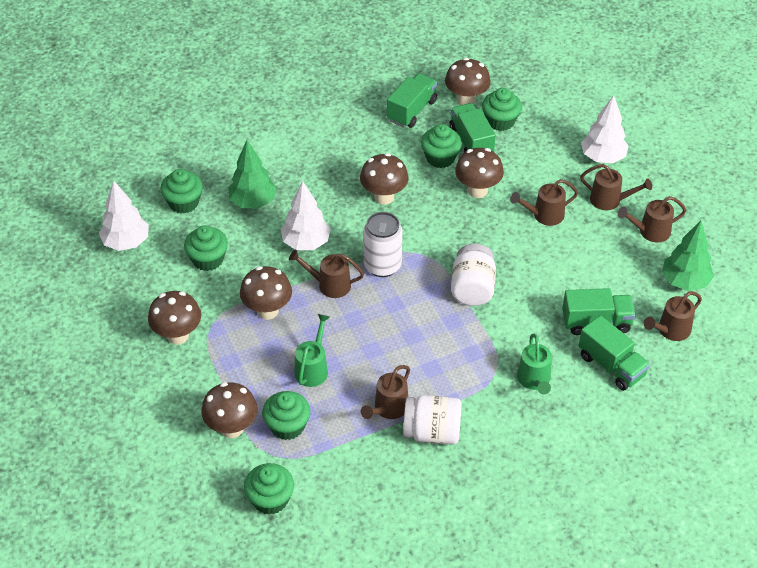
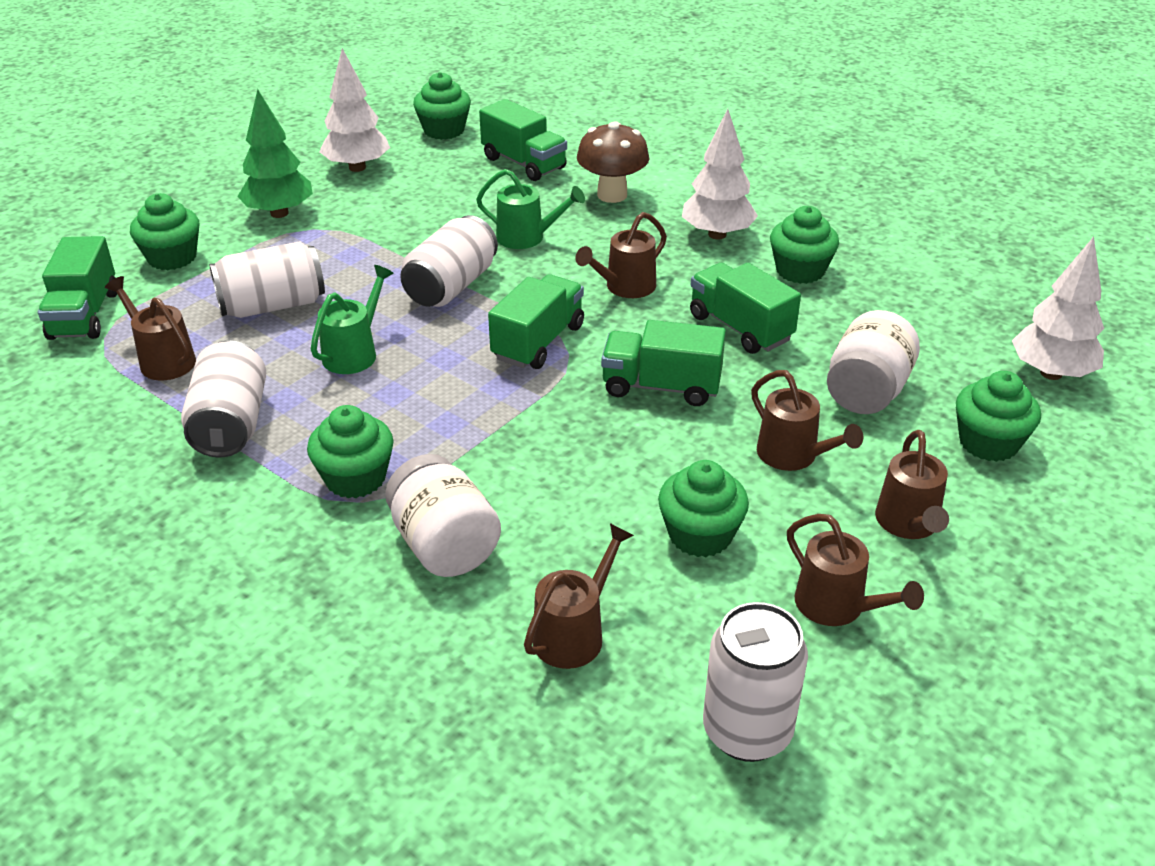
brown mushroom: 6 -> 1
green tree: 2 -> 1
green truck: 4 -> 5
white can: 1 -> 4

